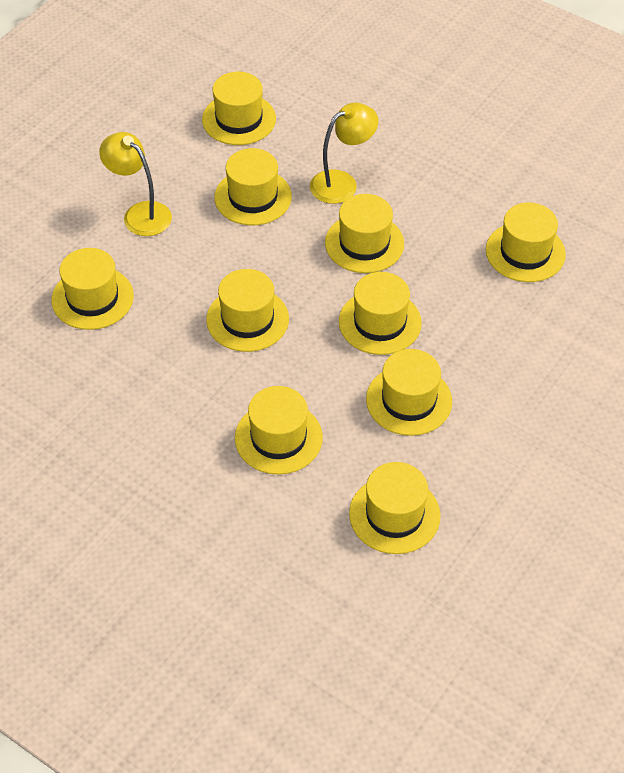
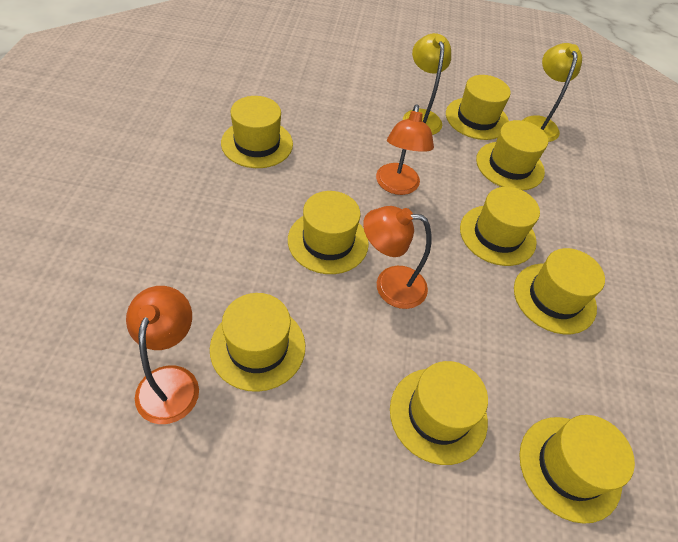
orange lamp: 0 -> 3
yellow hat: 10 -> 9

